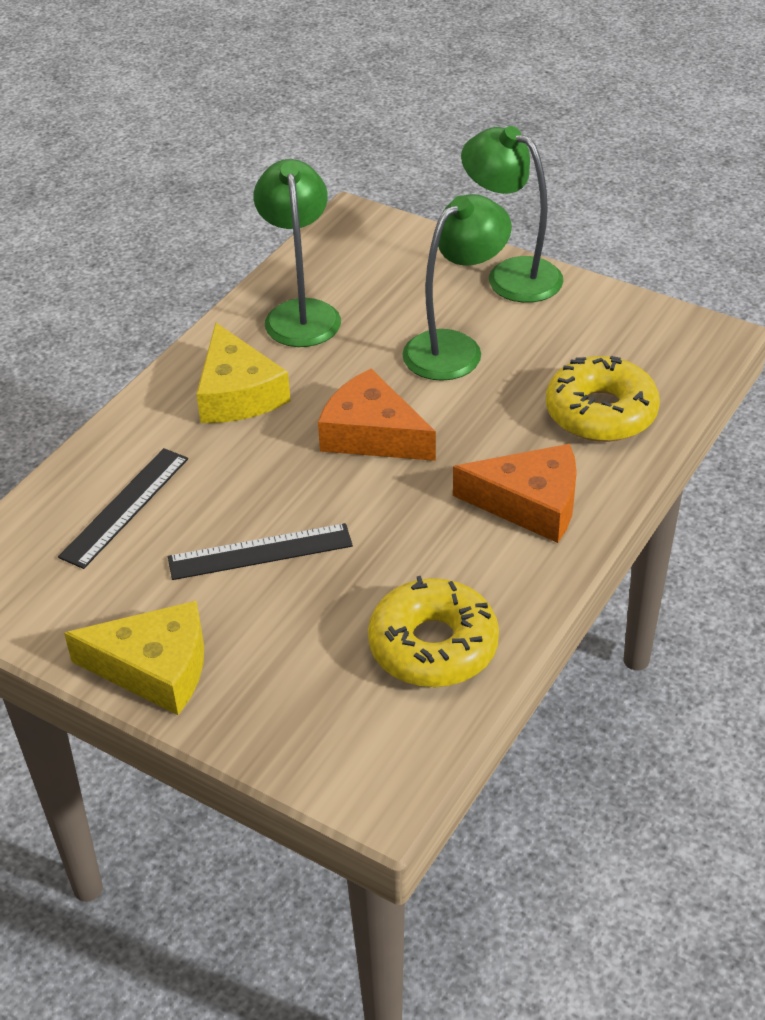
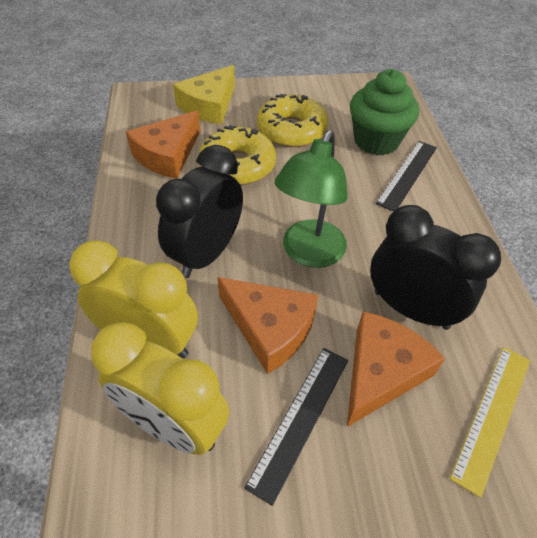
black clock: 0 -> 2
green cupcake: 0 -> 1
green lamp: 3 -> 1
orange cheese: 2 -> 3
yellow cheese: 2 -> 1
yellow clock: 0 -> 2
yellow ruler: 0 -> 1

